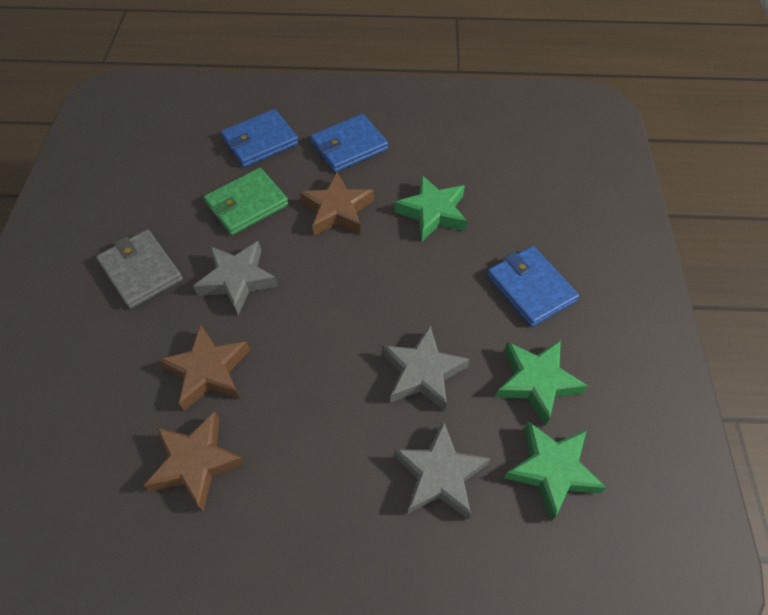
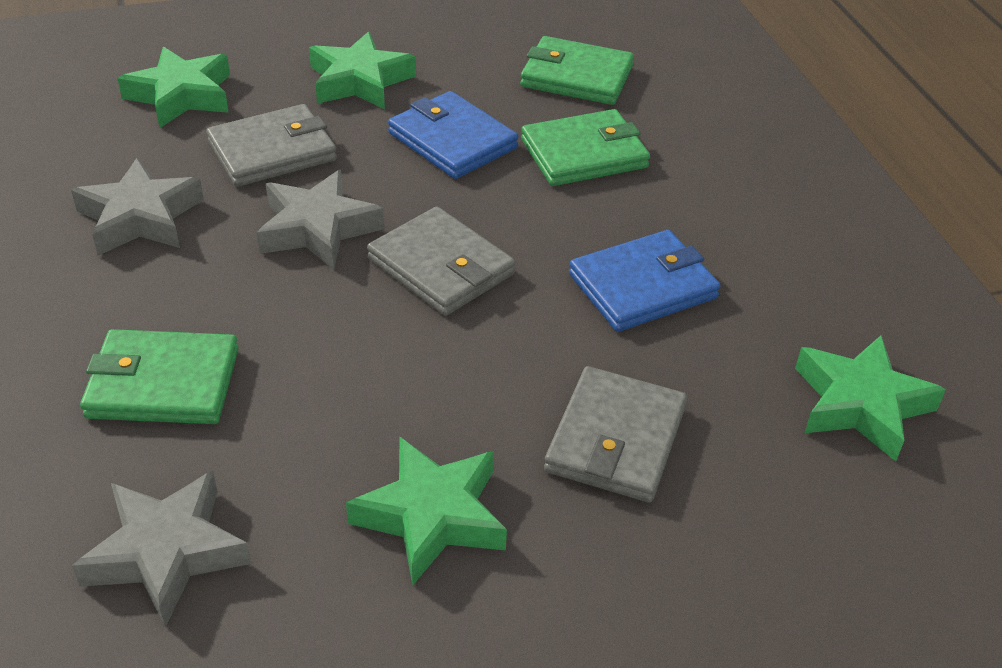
blue wallet: 3 -> 2
brown star: 3 -> 0
green star: 3 -> 4
green wallet: 1 -> 3
grey wallet: 1 -> 3

